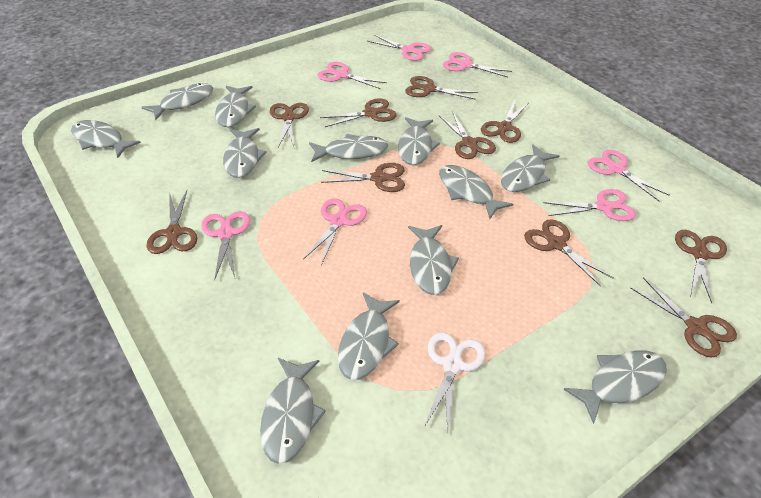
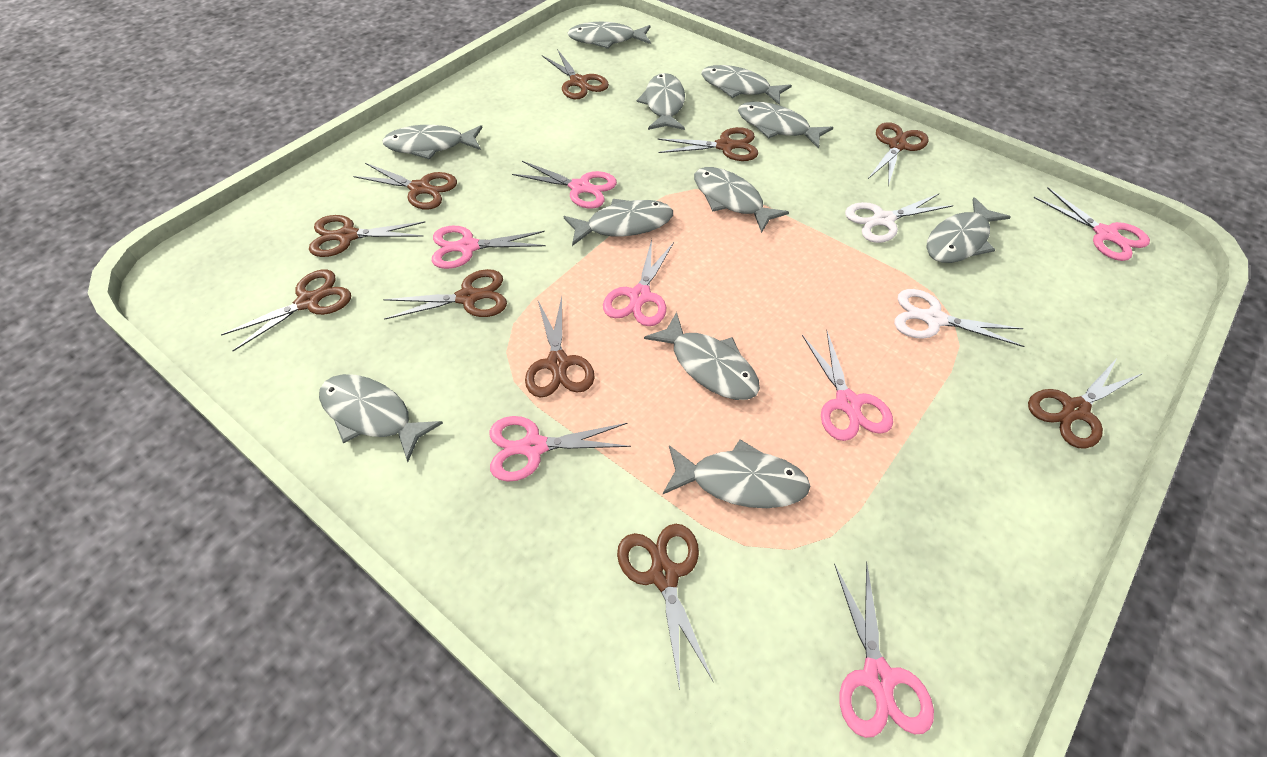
grey fish: 12 -> 11
white scissors: 1 -> 2

